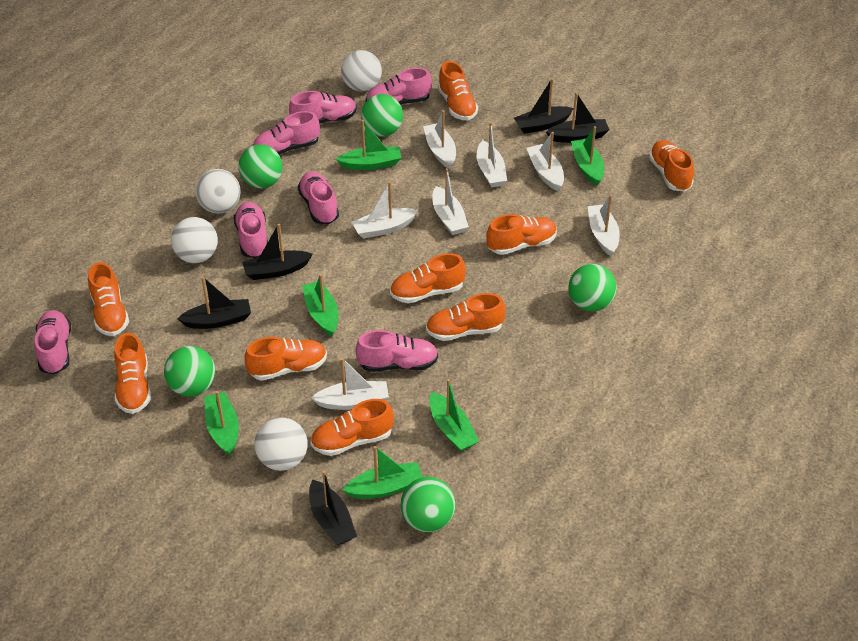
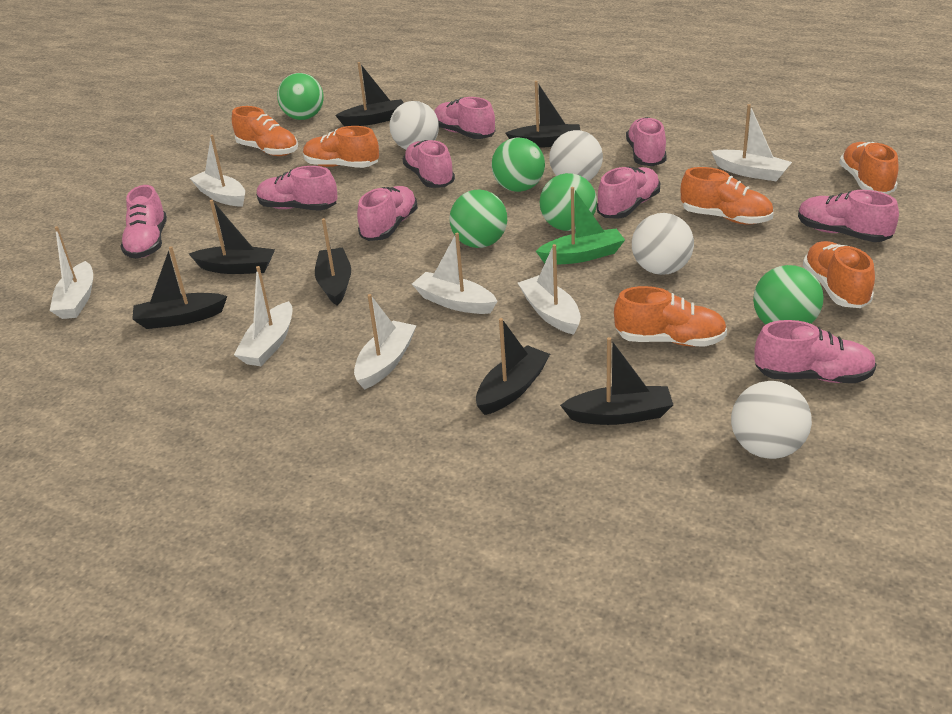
black boat: 5 -> 7
green boat: 6 -> 1
orange shoe: 9 -> 6
pink shoe: 7 -> 9

